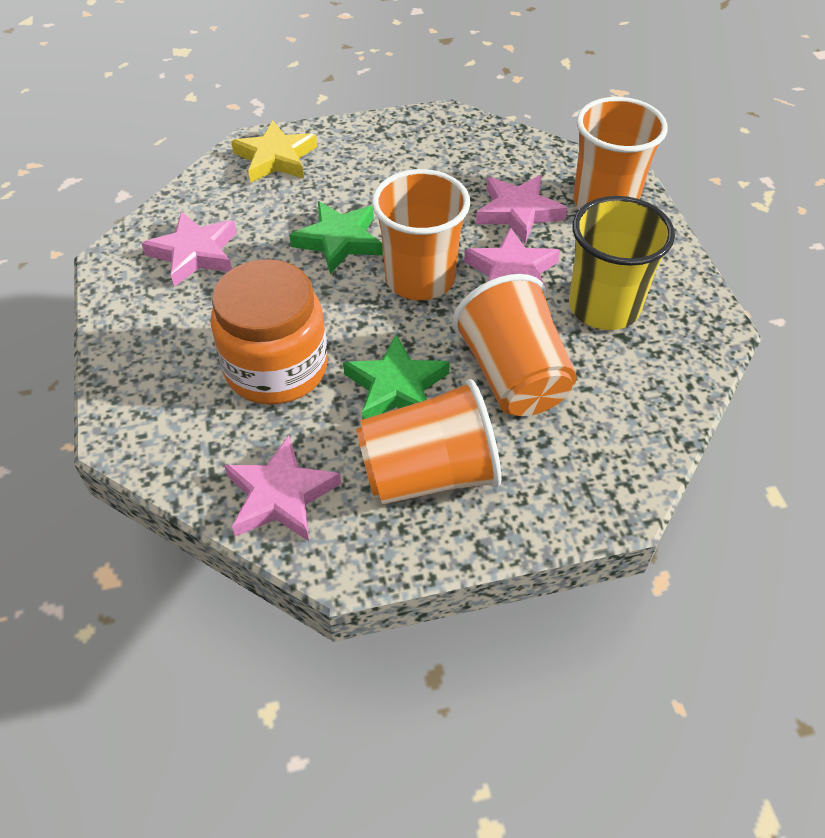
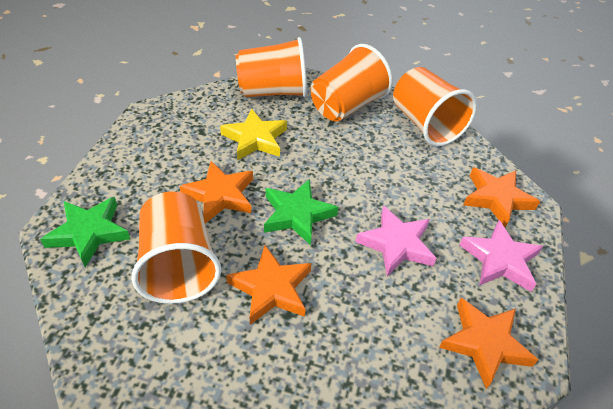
orange jar: 1 -> 0
orange star: 0 -> 4
pink star: 4 -> 2
yellow cup: 1 -> 0

